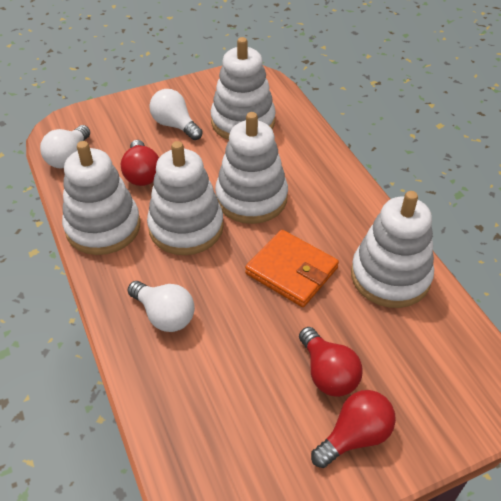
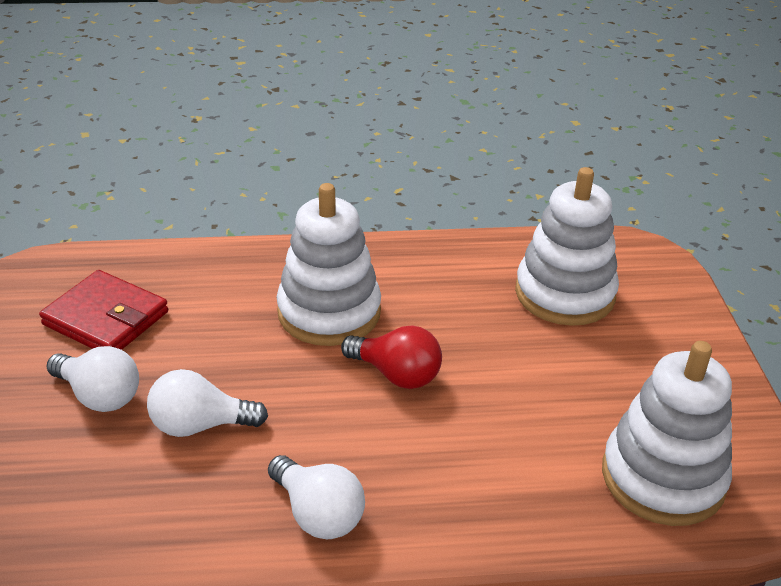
orange wallet: 1 -> 0
red light bulb: 3 -> 1
red wallet: 0 -> 1
white stacking toy: 5 -> 3

